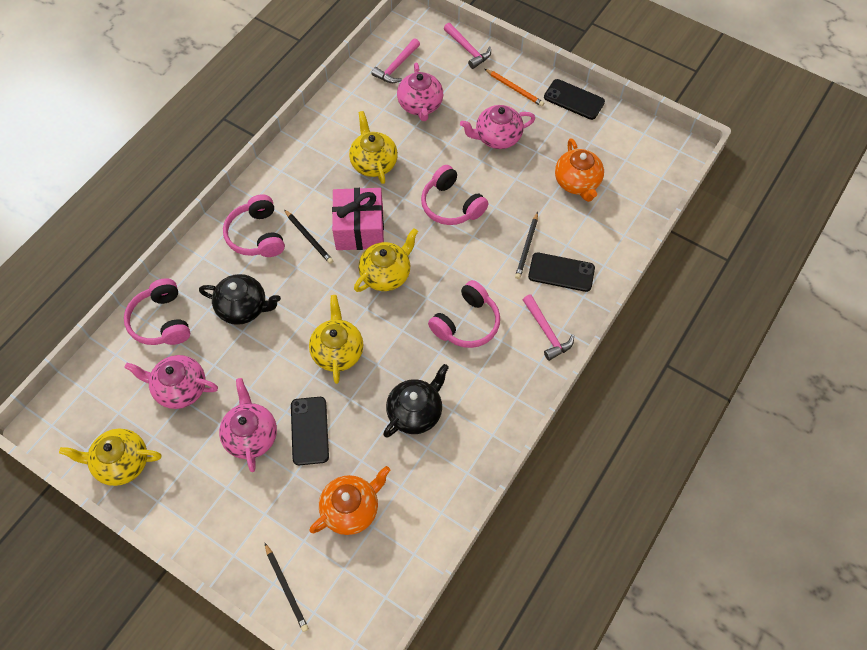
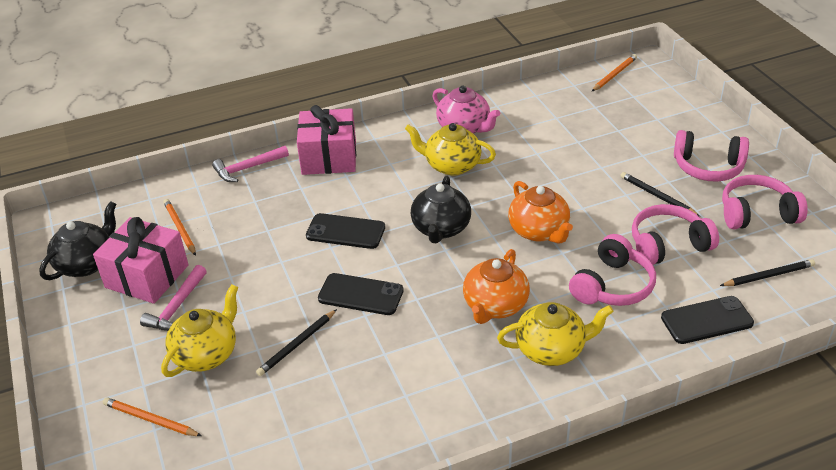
orange pencil: 1 -> 3
pink gift: 1 -> 2
pink hammer: 3 -> 2
pink teapot: 4 -> 1
yellow teapot: 4 -> 3

